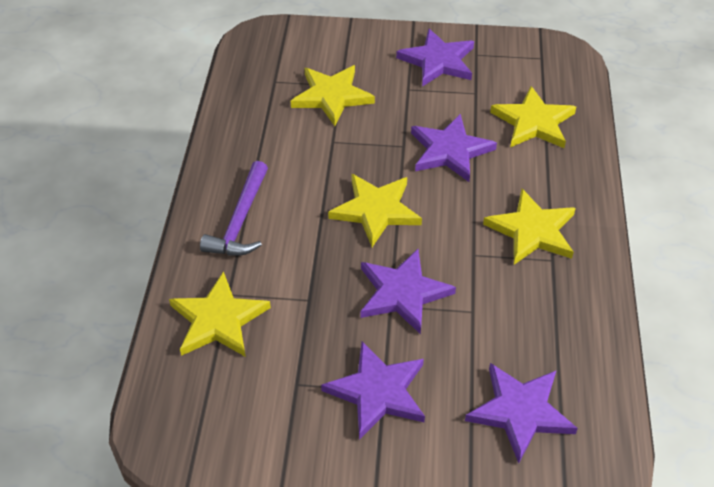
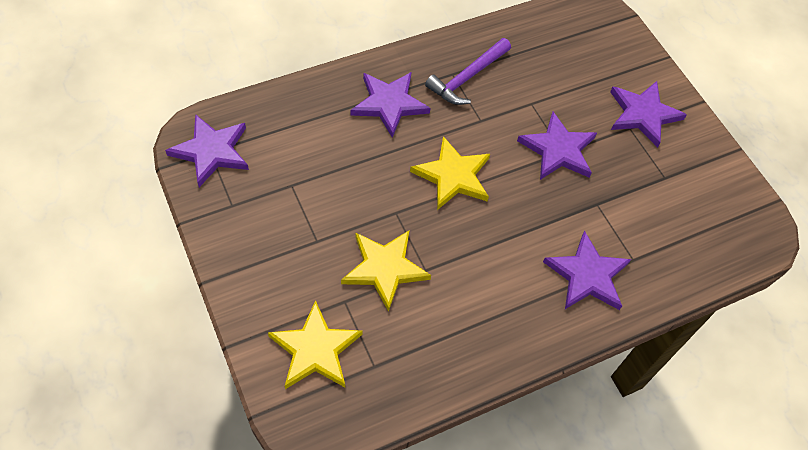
yellow star: 5 -> 3

